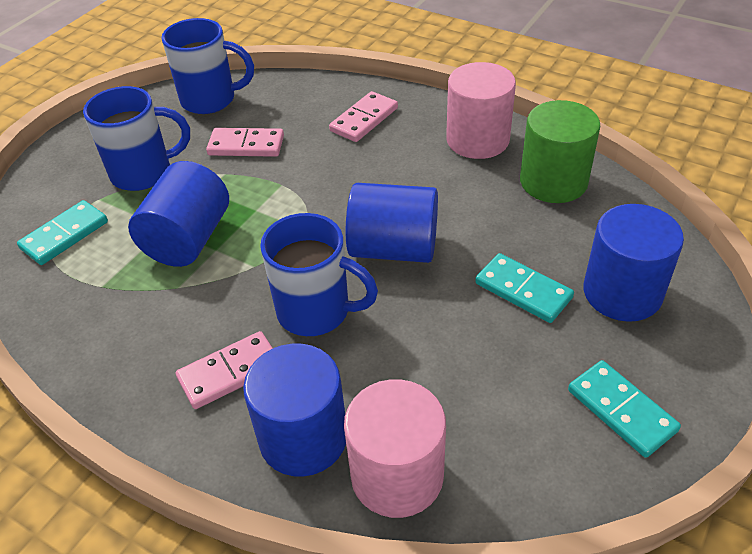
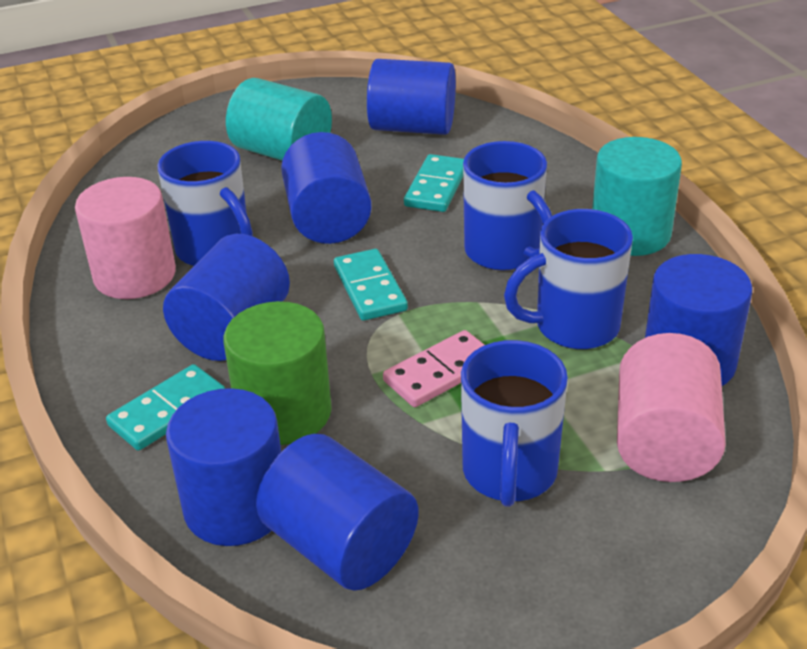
blue cylinder: 4 -> 6
blue mug: 3 -> 4
pink domino: 3 -> 1
turquoise cylinder: 0 -> 2

